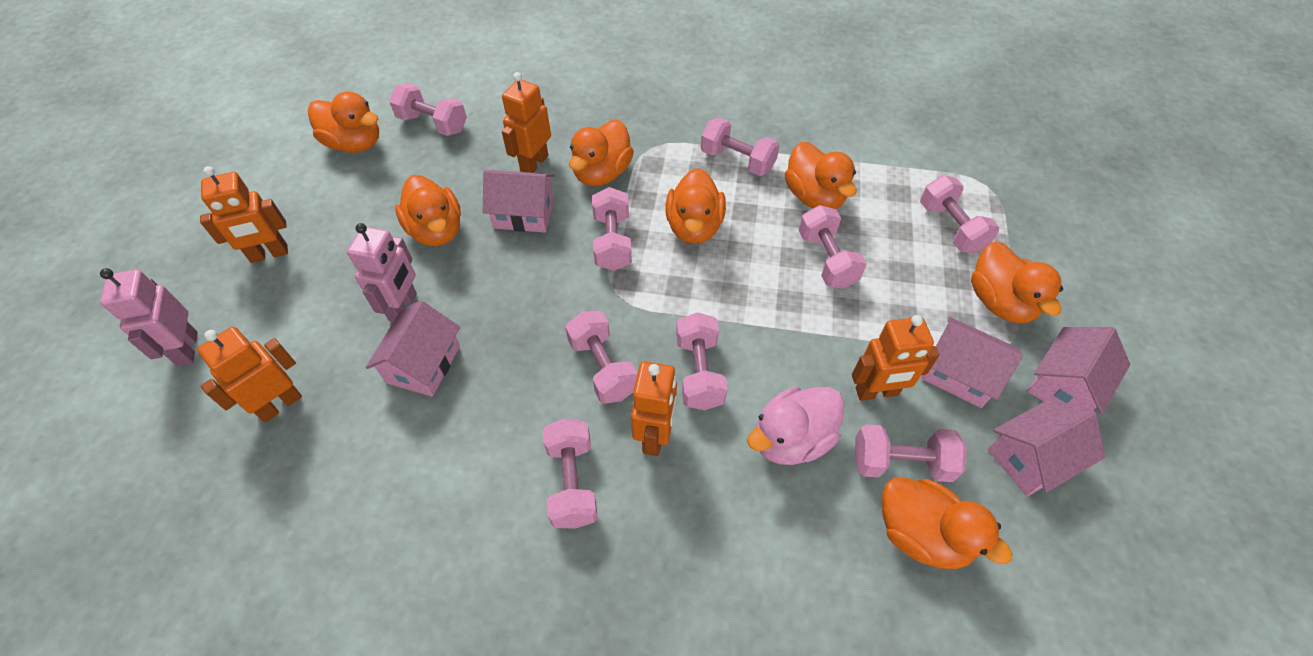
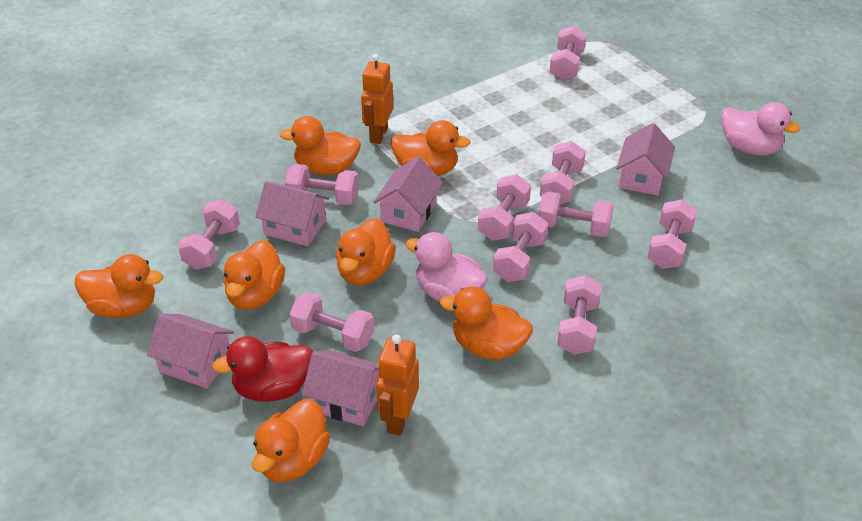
orange robot: 5 -> 2
pink duck: 1 -> 2
pink dumbbell: 9 -> 10
pink robot: 2 -> 0
red duck: 0 -> 1

